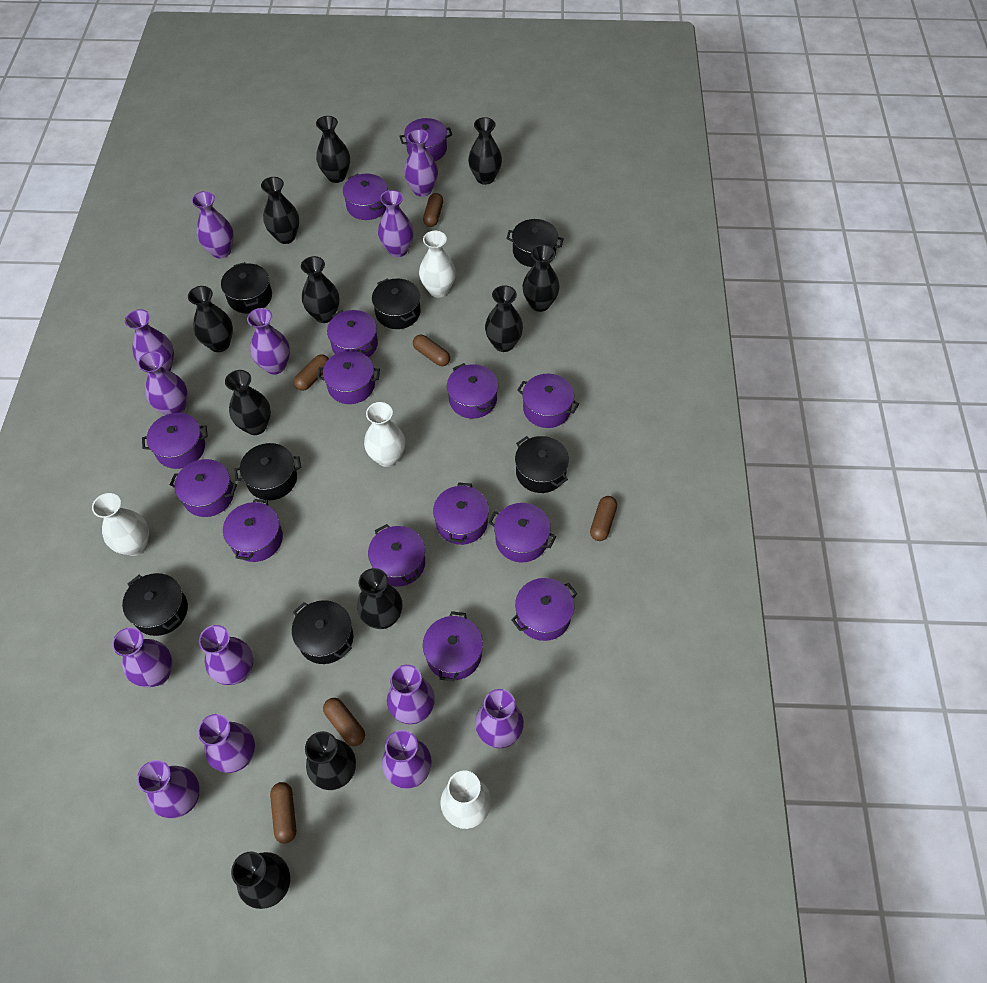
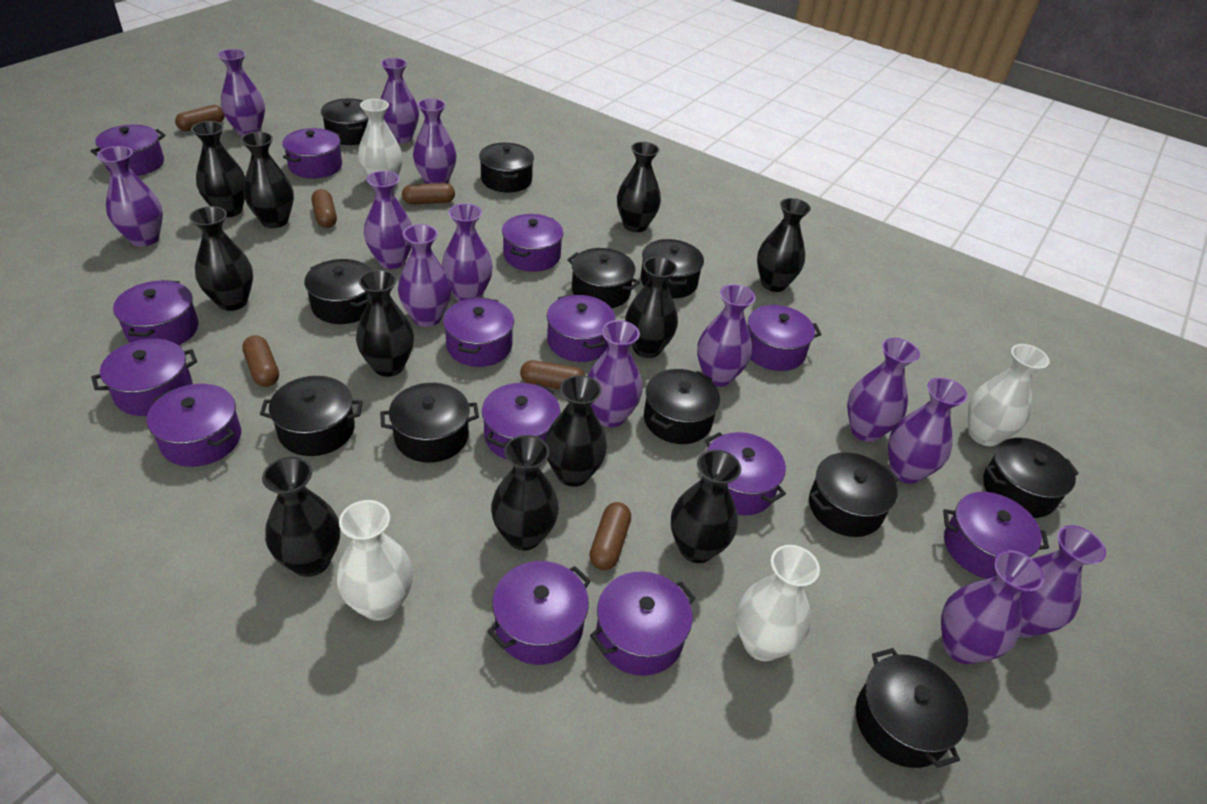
black pot: 7 -> 11

